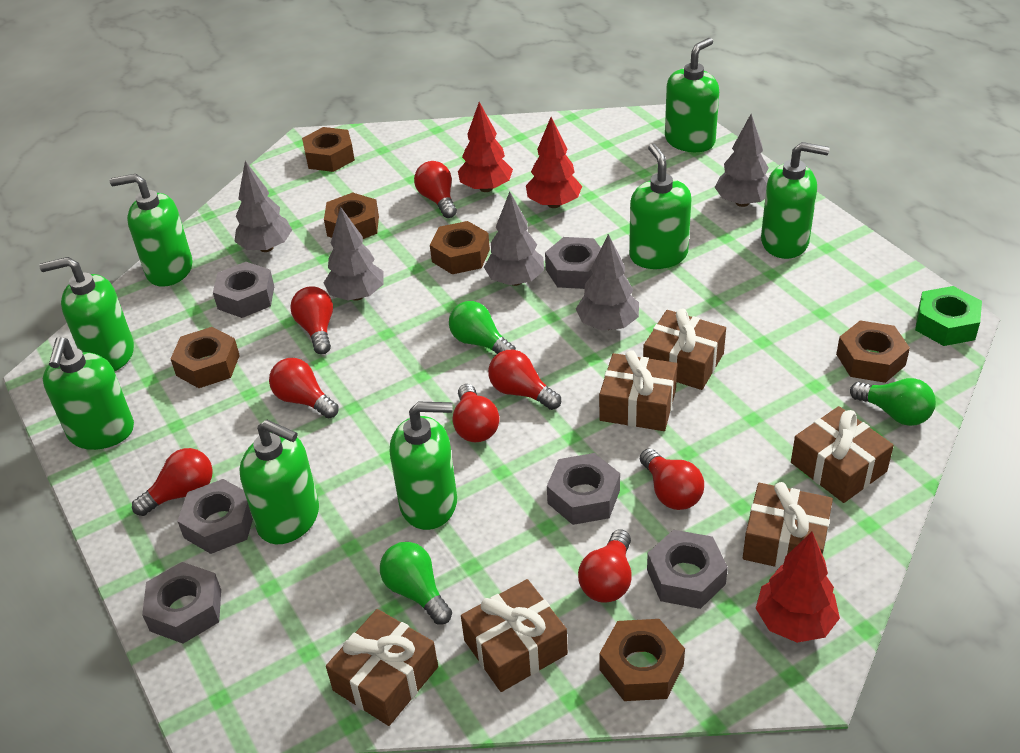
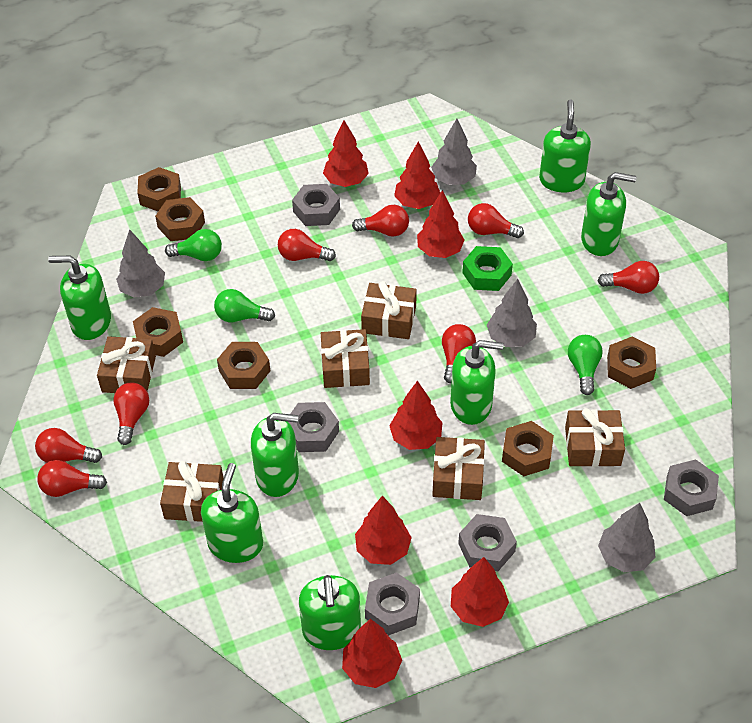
green soap dispenser: 8 -> 7
grey nut: 6 -> 5
grey tree: 5 -> 4
red tree: 3 -> 7

